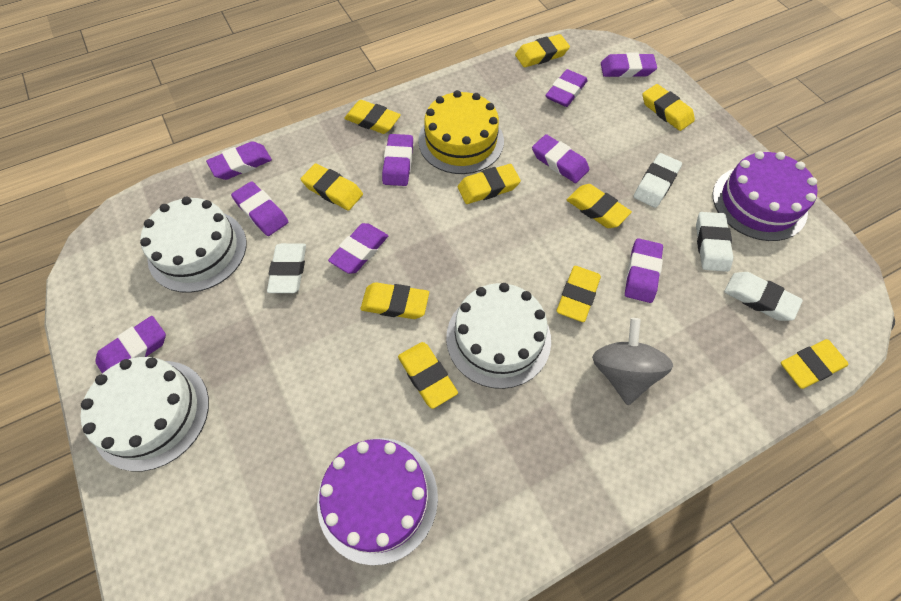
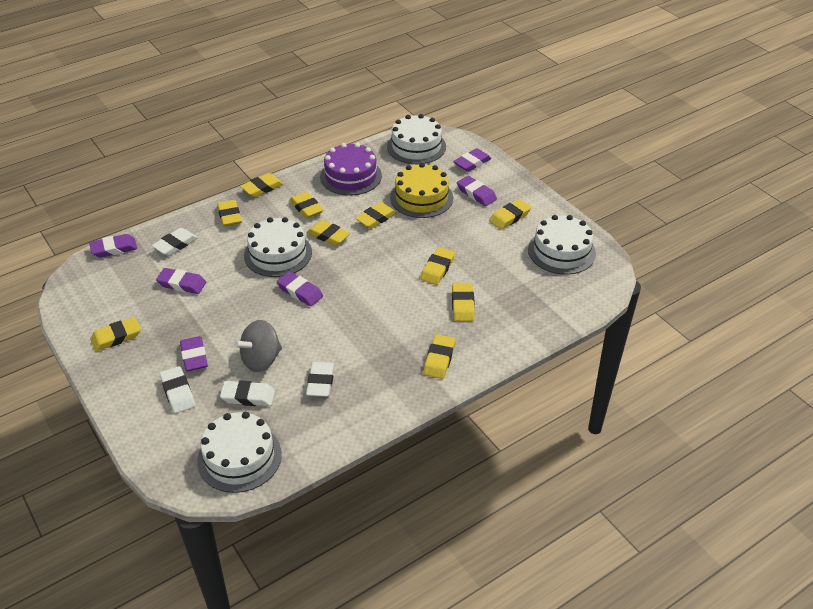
purple cake: 2 -> 1
purple eraser: 9 -> 6
white cake: 3 -> 4

